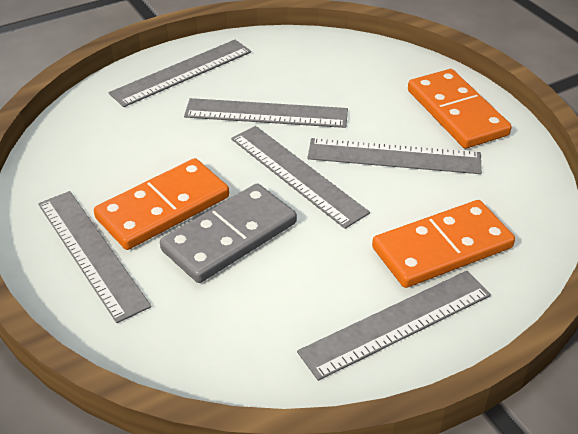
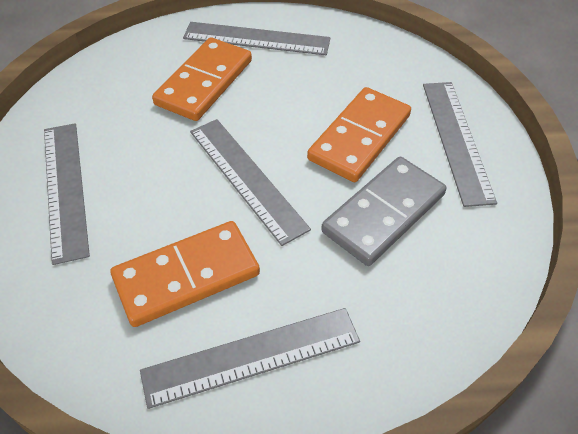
grey ruler: 6 -> 5

